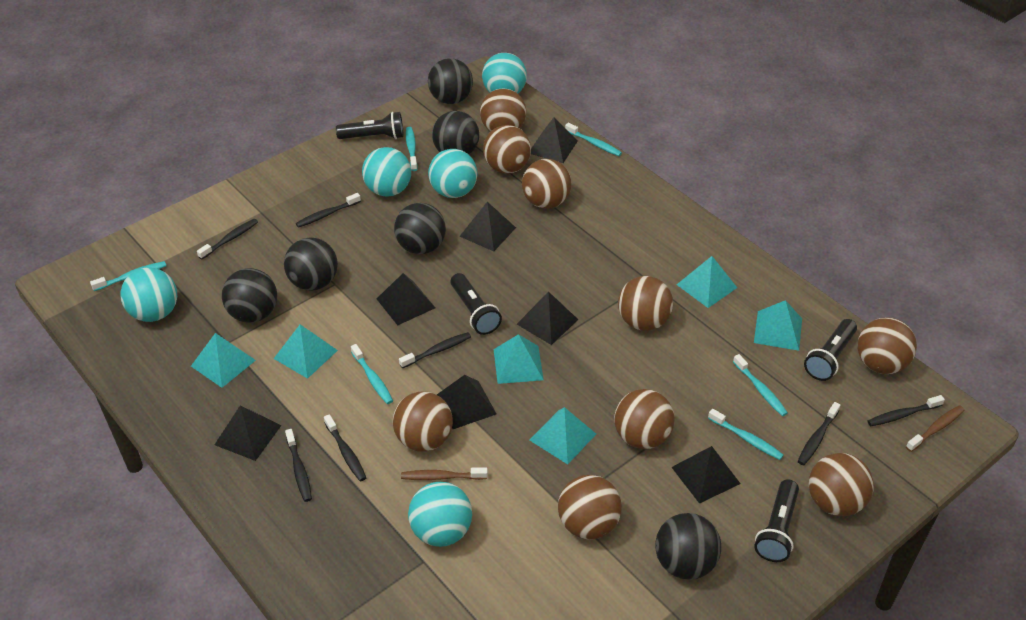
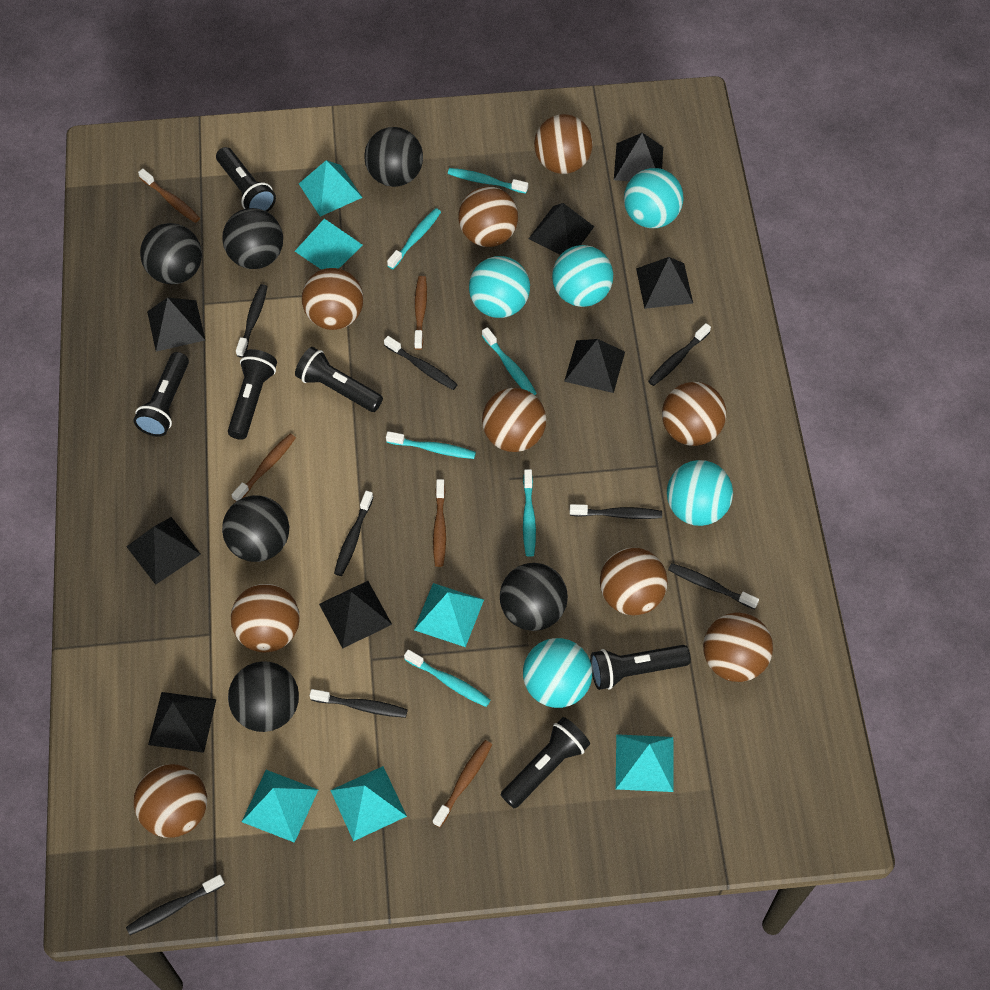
black flashlight: 4 -> 6
black pyramid: 7 -> 8
black toothbrush: 7 -> 8
brown toothbrush: 2 -> 5

